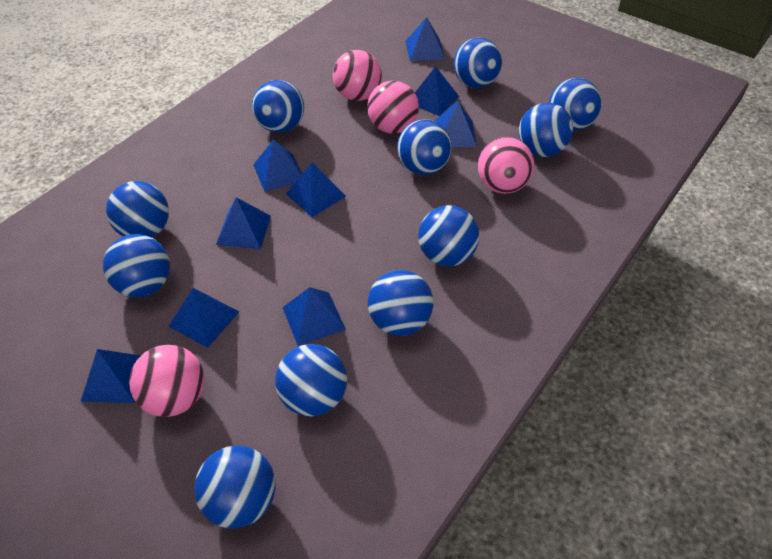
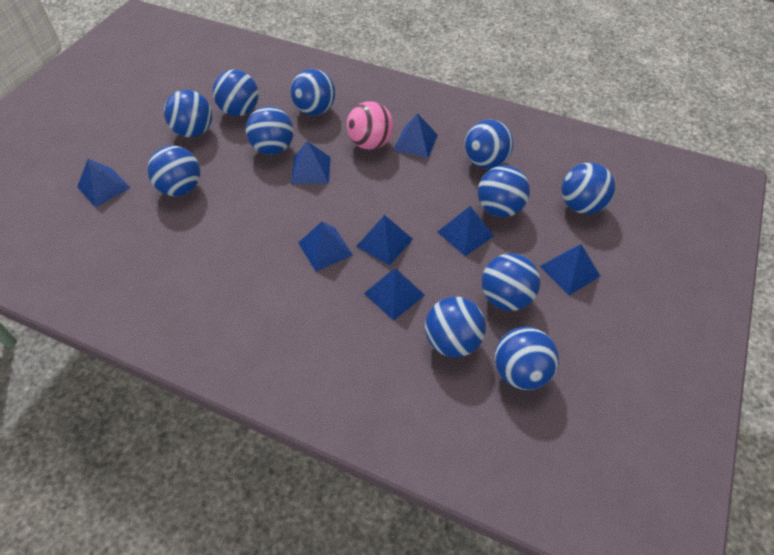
blue pyramid: 9 -> 8
pink ball: 4 -> 1

